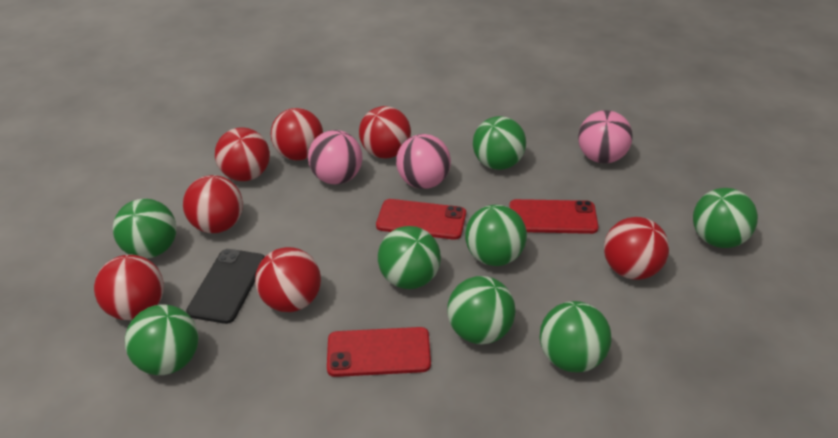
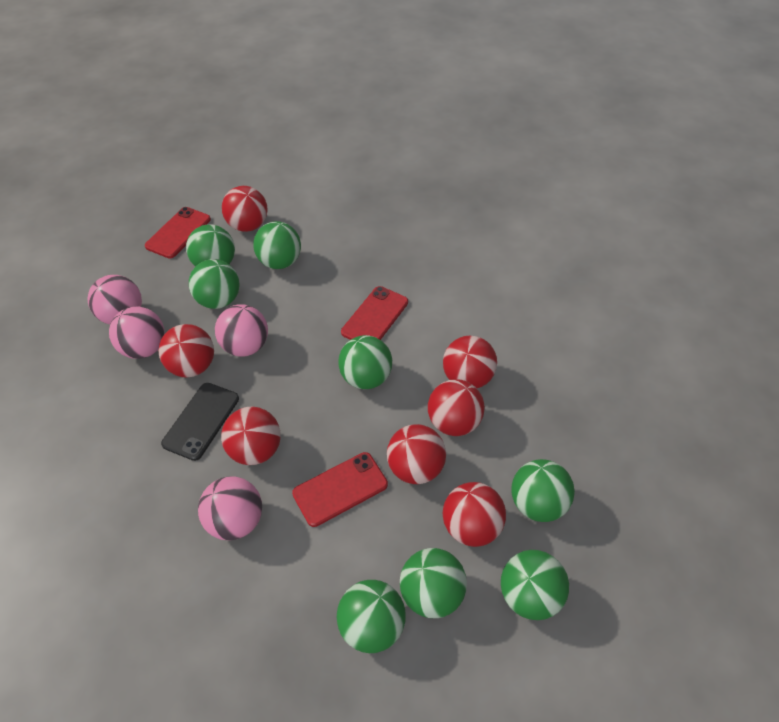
pink ball: 3 -> 4

